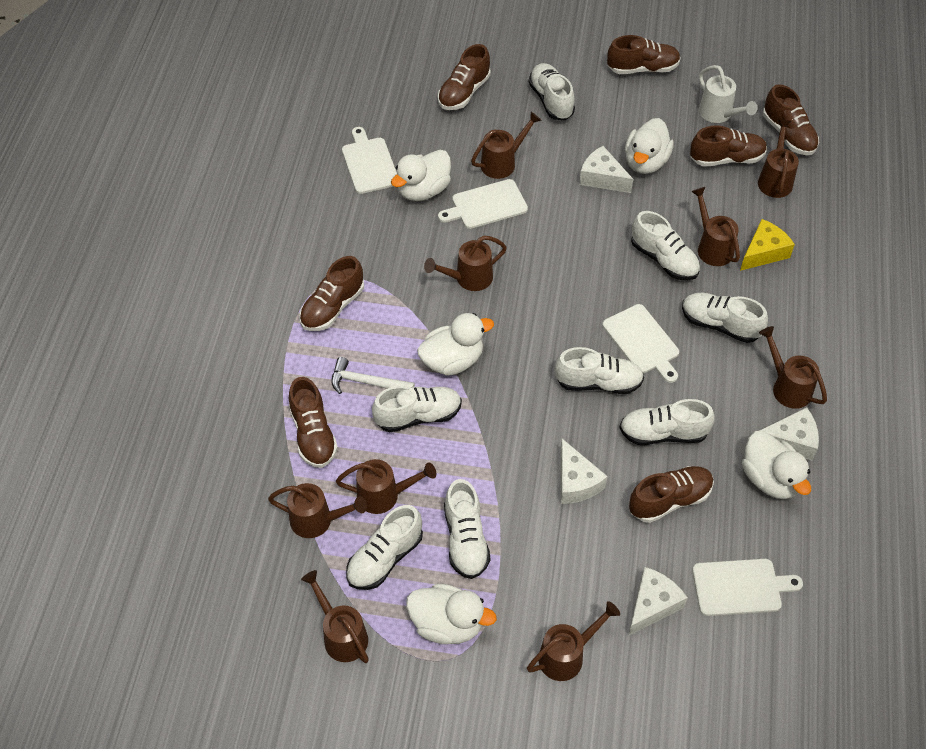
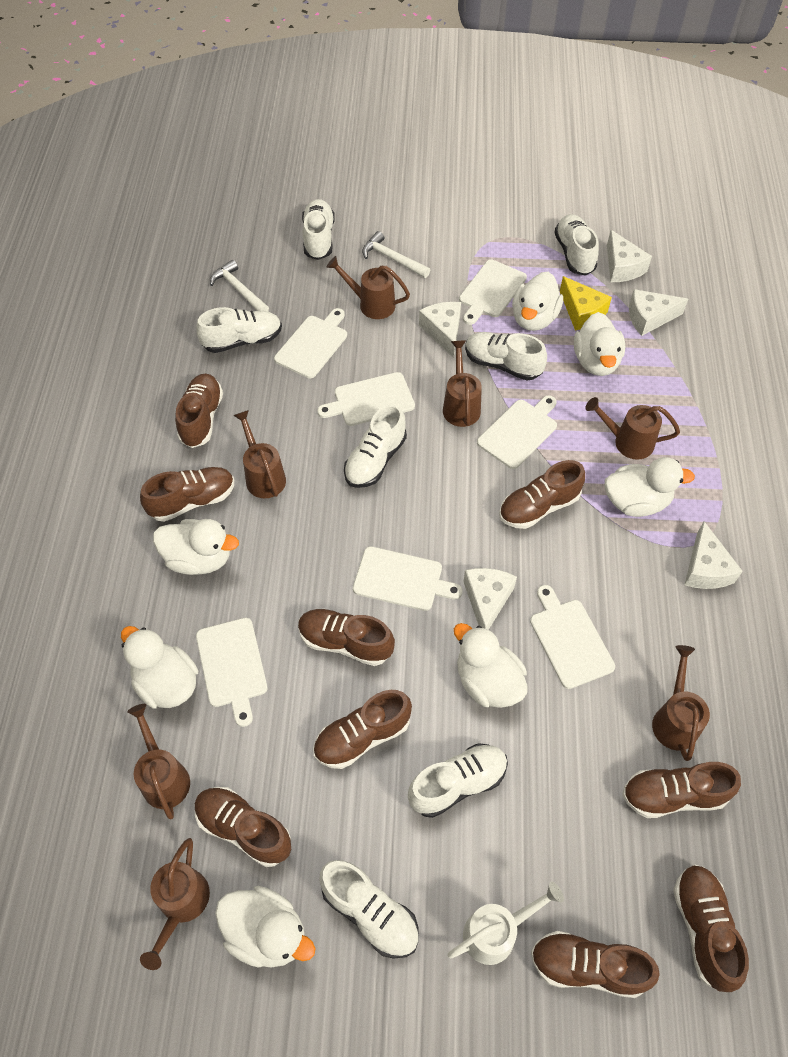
brown shoe: 7 -> 9
brown watering can: 9 -> 7
white cheese: 4 -> 5
white cutting board: 4 -> 7
white duck: 5 -> 7
white hammer: 1 -> 2
white shoe: 8 -> 7

